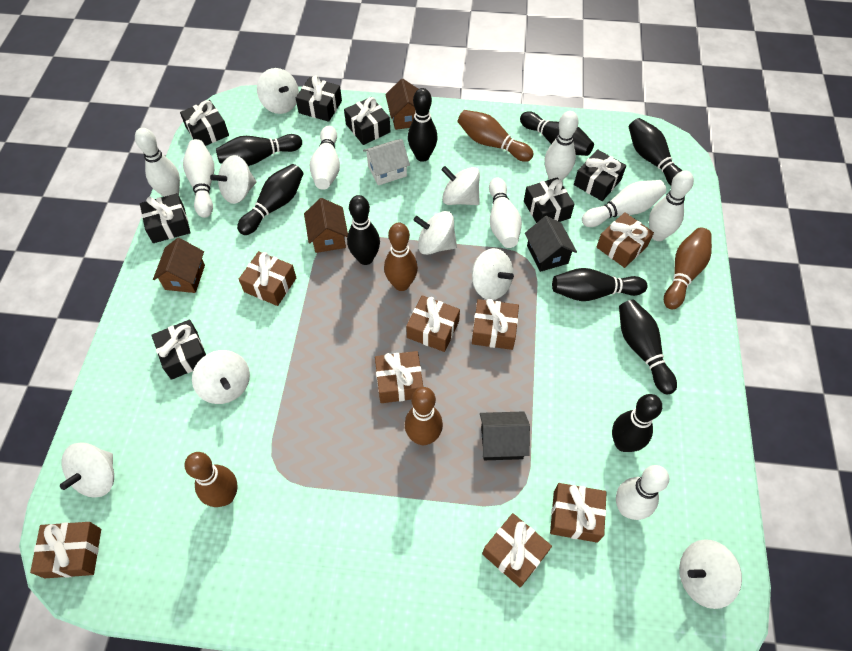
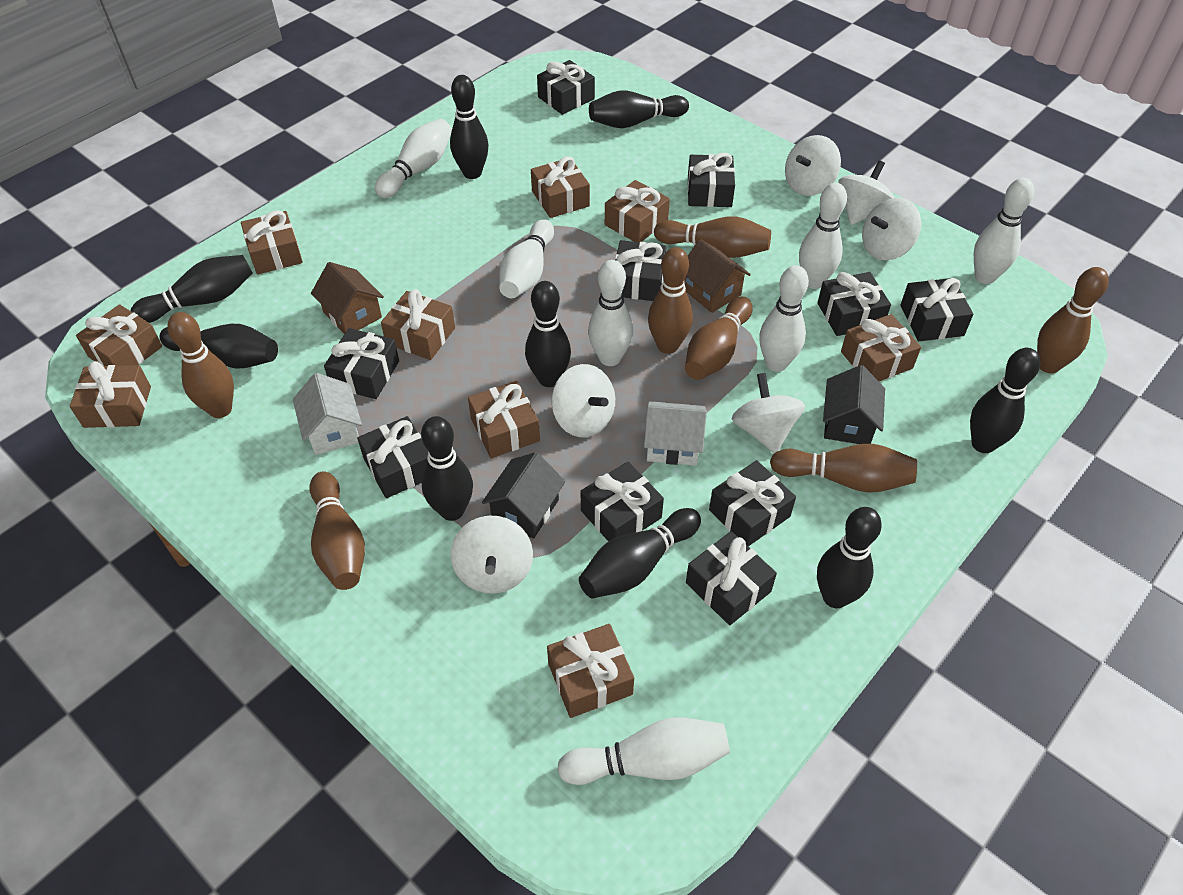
black gift: 7 -> 10
brown bowling pin: 5 -> 7
brown gift: 8 -> 9
brown house: 3 -> 2
white bowling pin: 8 -> 7
white house: 1 -> 2
white spinning top: 8 -> 6

